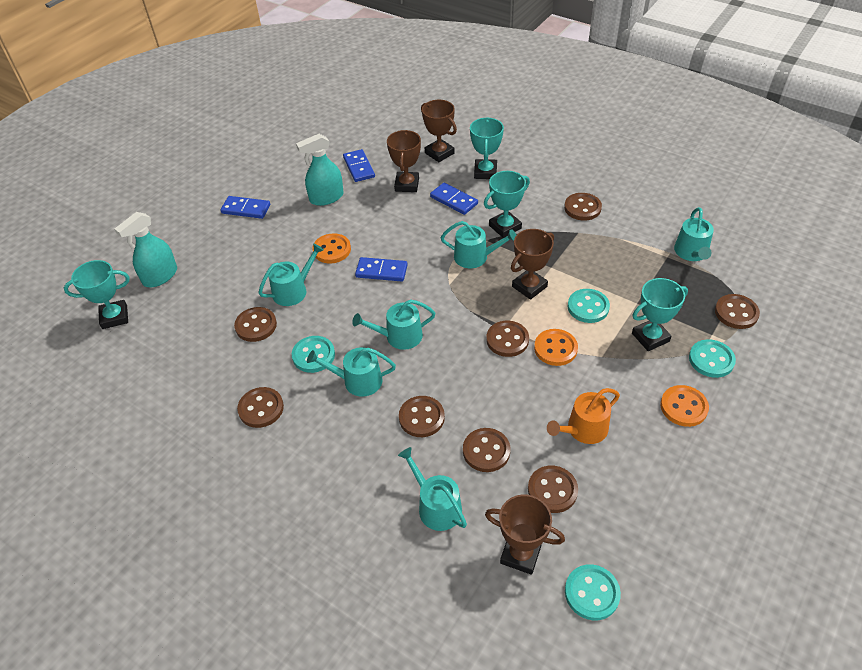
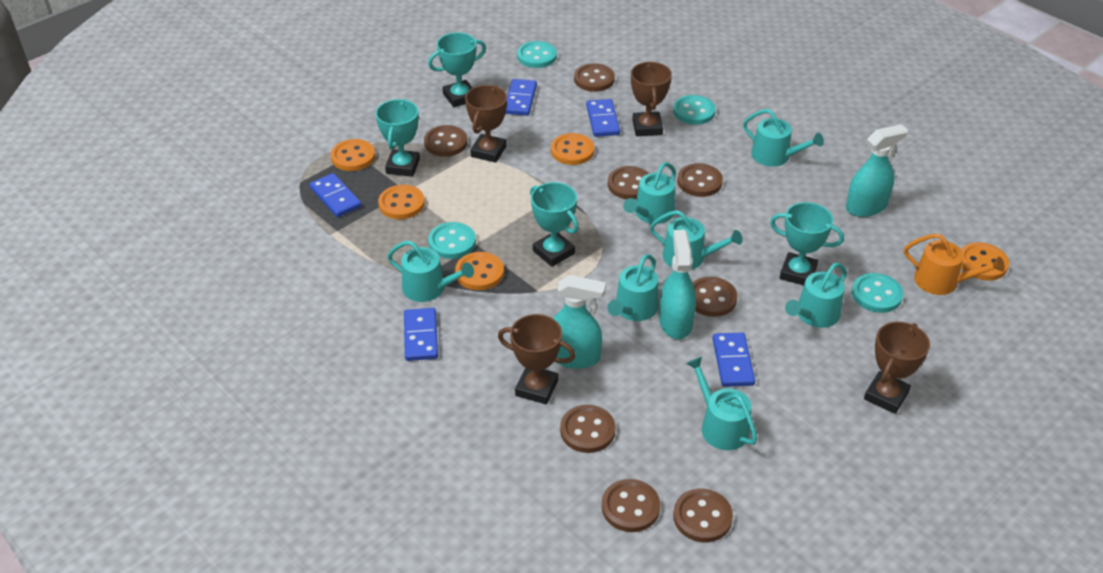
blue domino: 4 -> 5
orange button: 3 -> 5
turquoise spray bottle: 2 -> 3
turquoise watering can: 6 -> 7

